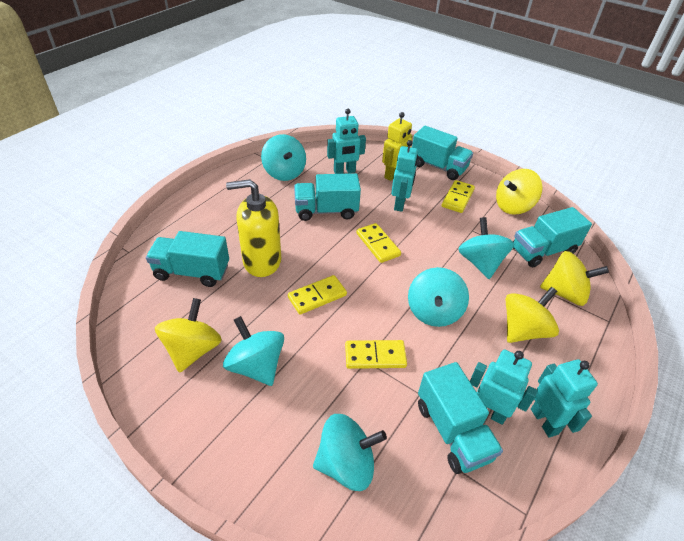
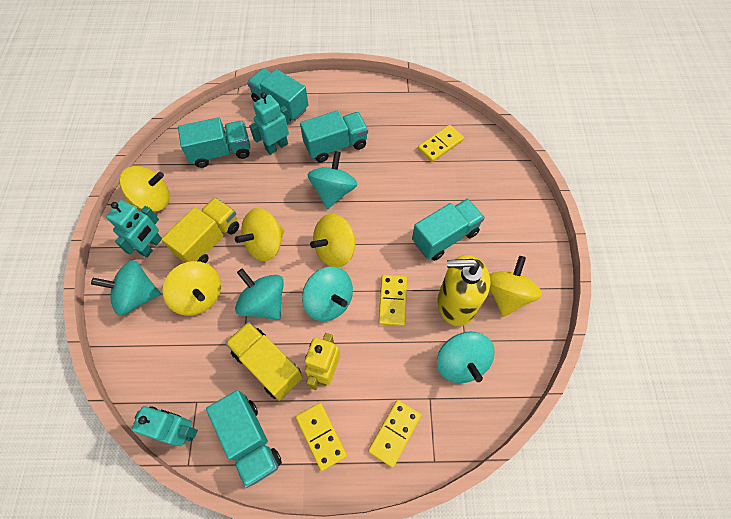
turquoise robot: 4 -> 3
yellow spinning top: 4 -> 5
yellow truck: 0 -> 2

